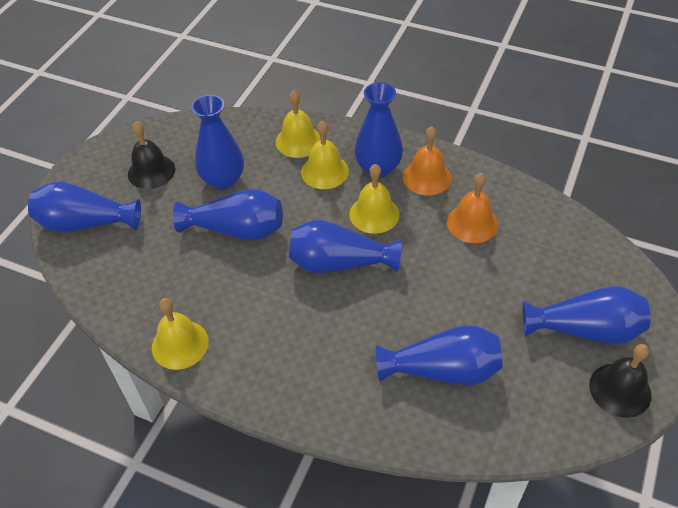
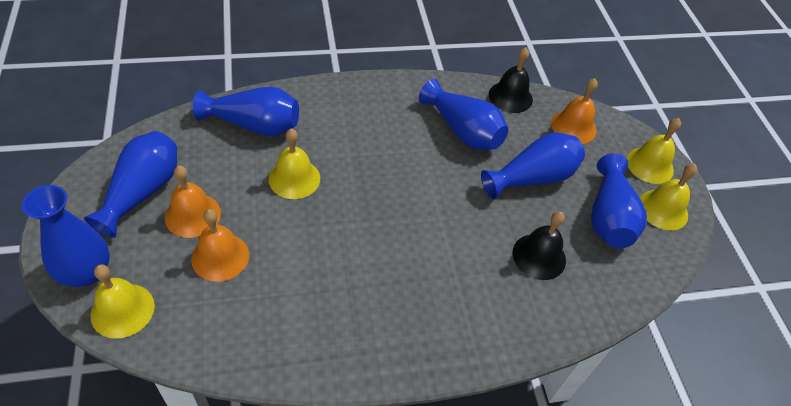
blue vase: 7 -> 6
orange bell: 2 -> 3

